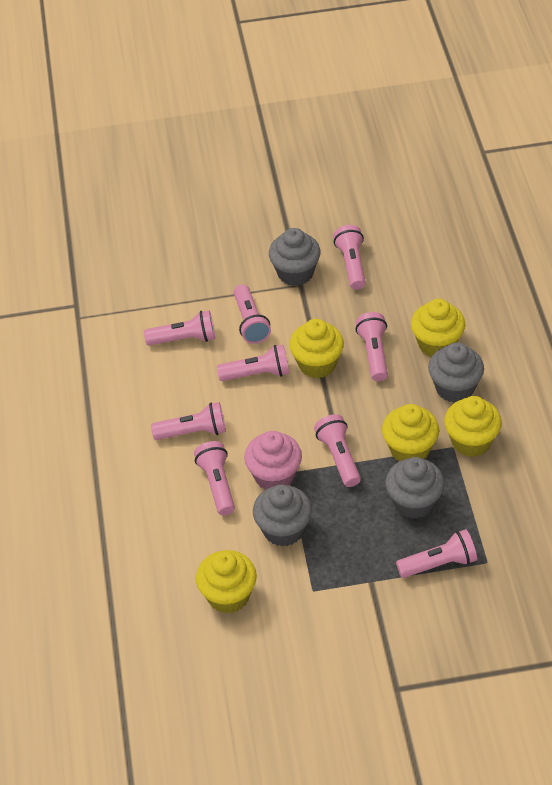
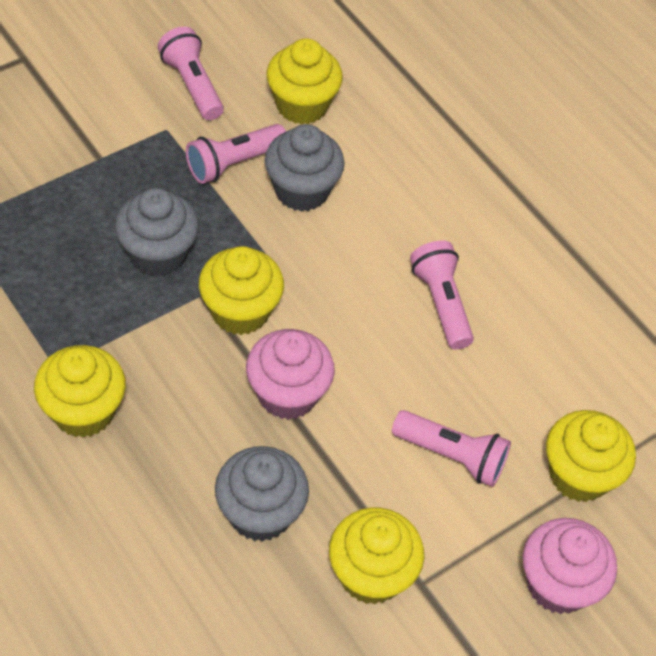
grey cupcake: 4 -> 3
pink cupcake: 1 -> 2
pink flashlight: 9 -> 4

